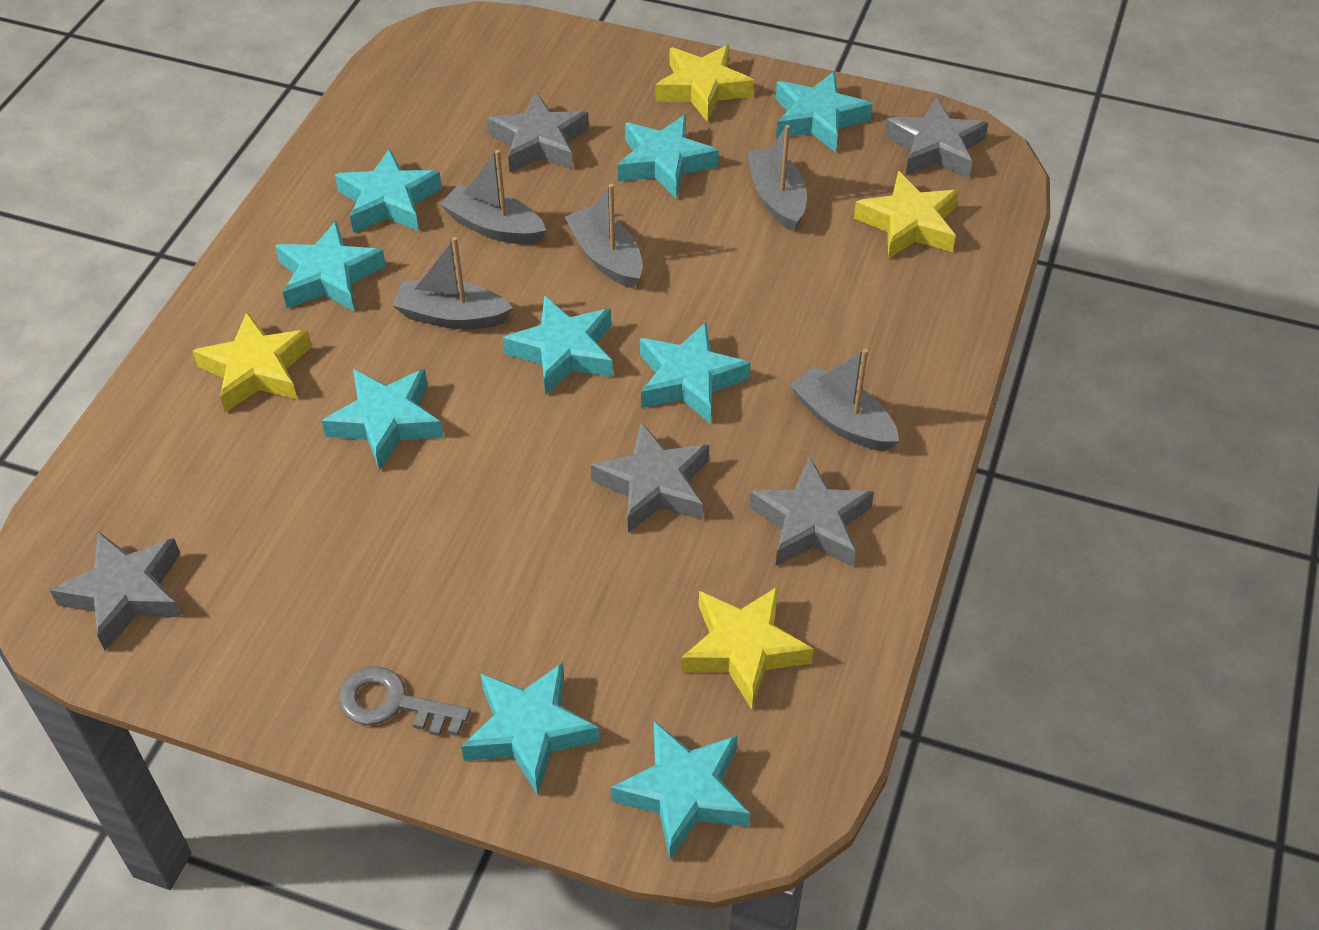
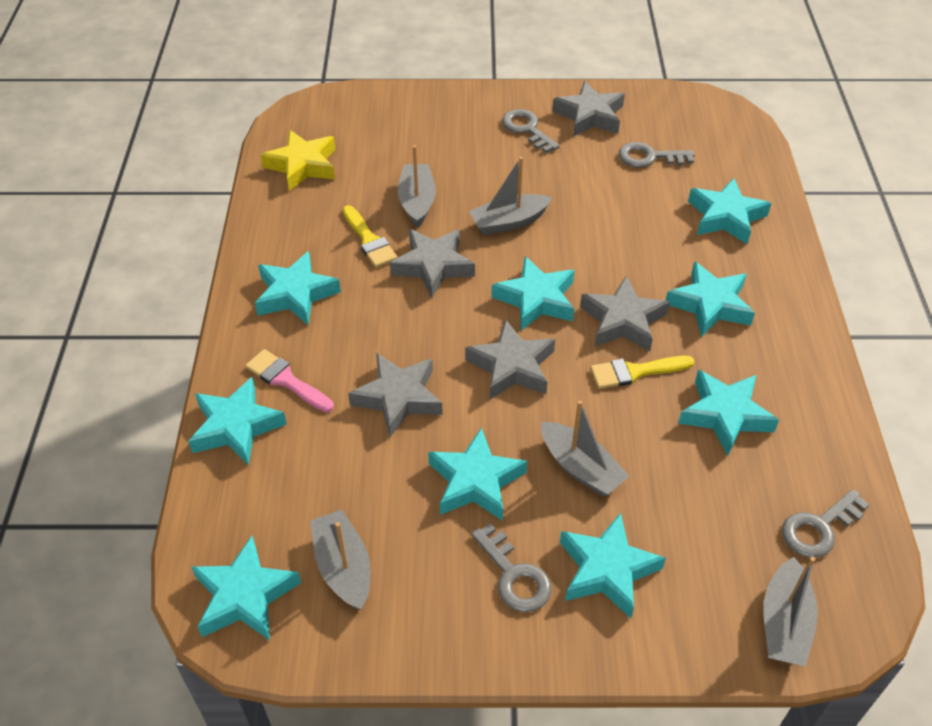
grey key: 1 -> 4
pink brush: 0 -> 1
yellow brush: 0 -> 2
yellow star: 4 -> 1

